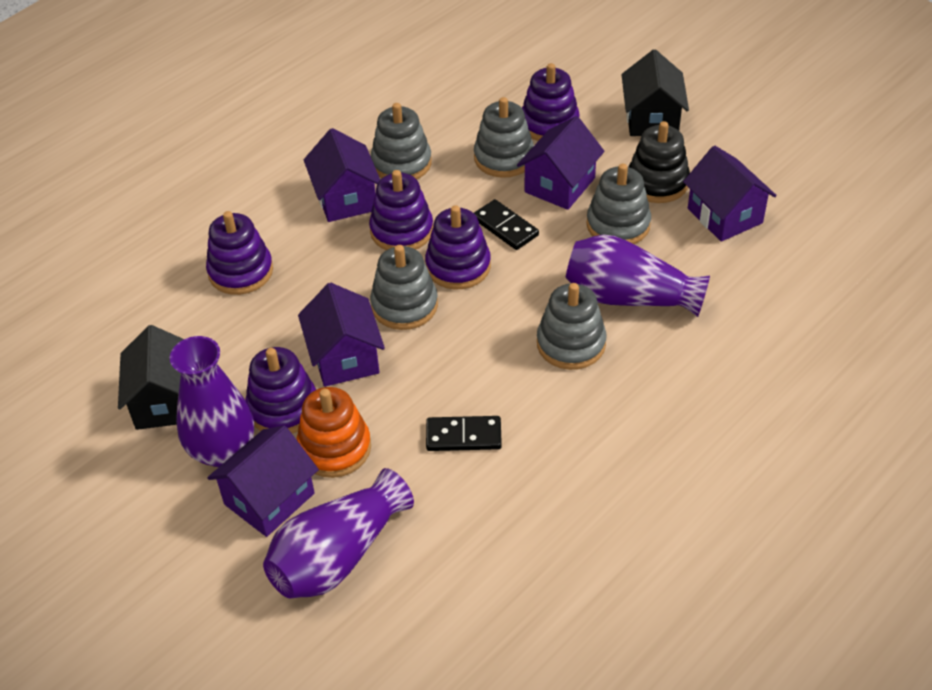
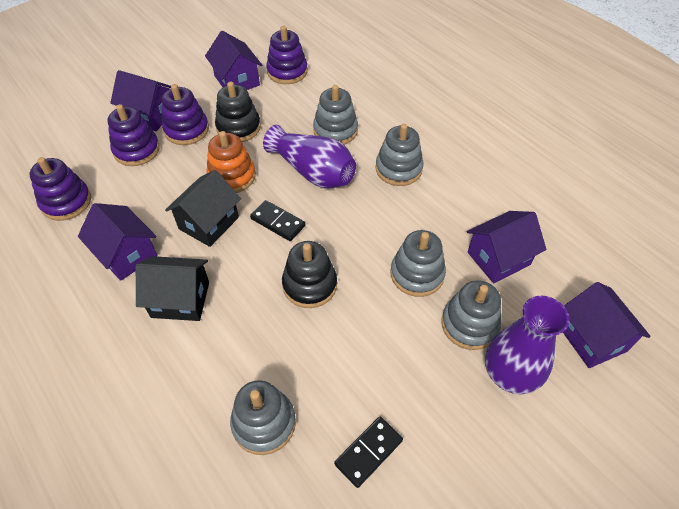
black stacking toy: 1 -> 2
purple stacking toy: 5 -> 4
purple vase: 3 -> 2

